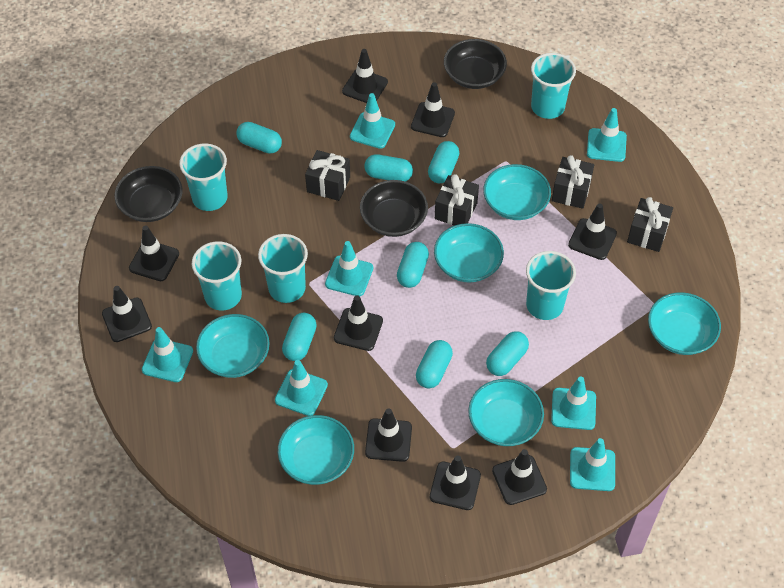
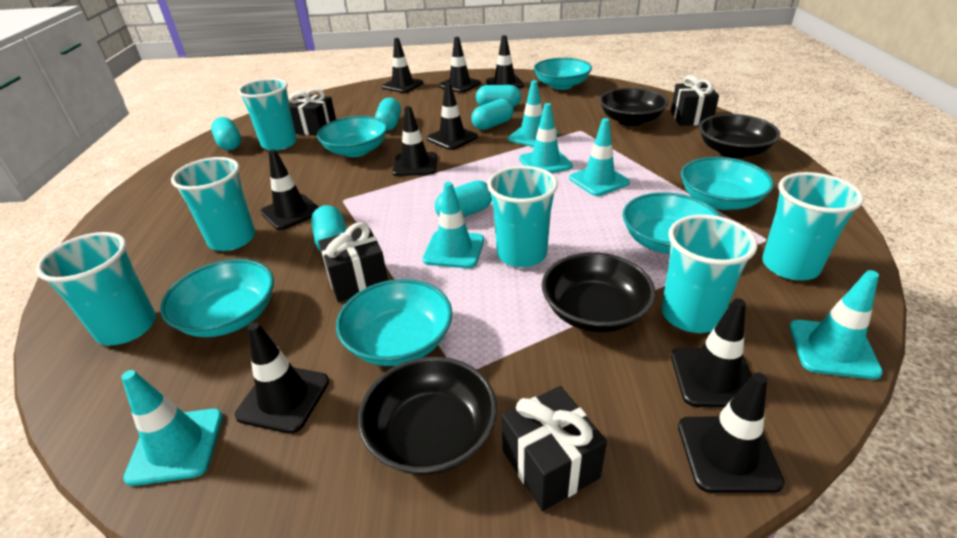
black bowl: 3 -> 4
turquoise capsule: 7 -> 6
turquoise cup: 5 -> 6
turquoise traffic cone: 7 -> 6

